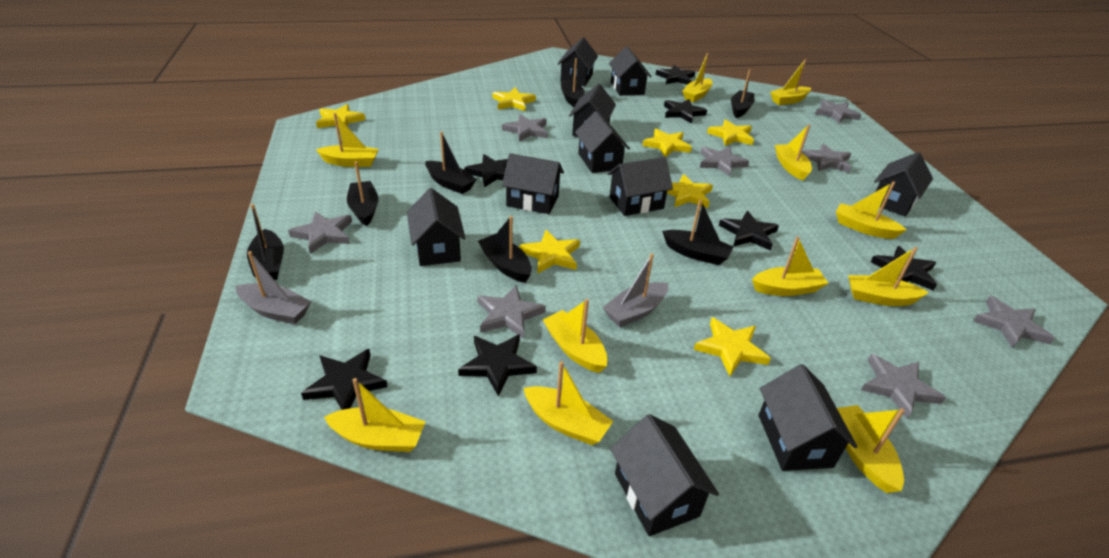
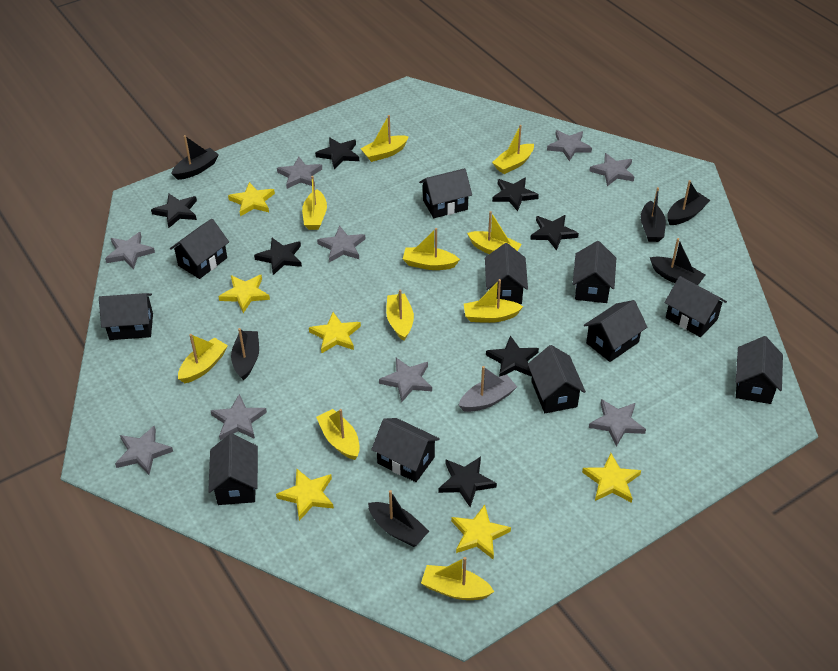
black boat: 7 -> 6
black house: 10 -> 11
grey boat: 2 -> 1
grey star: 8 -> 9
yellow boat: 11 -> 10
yellow star: 7 -> 6

